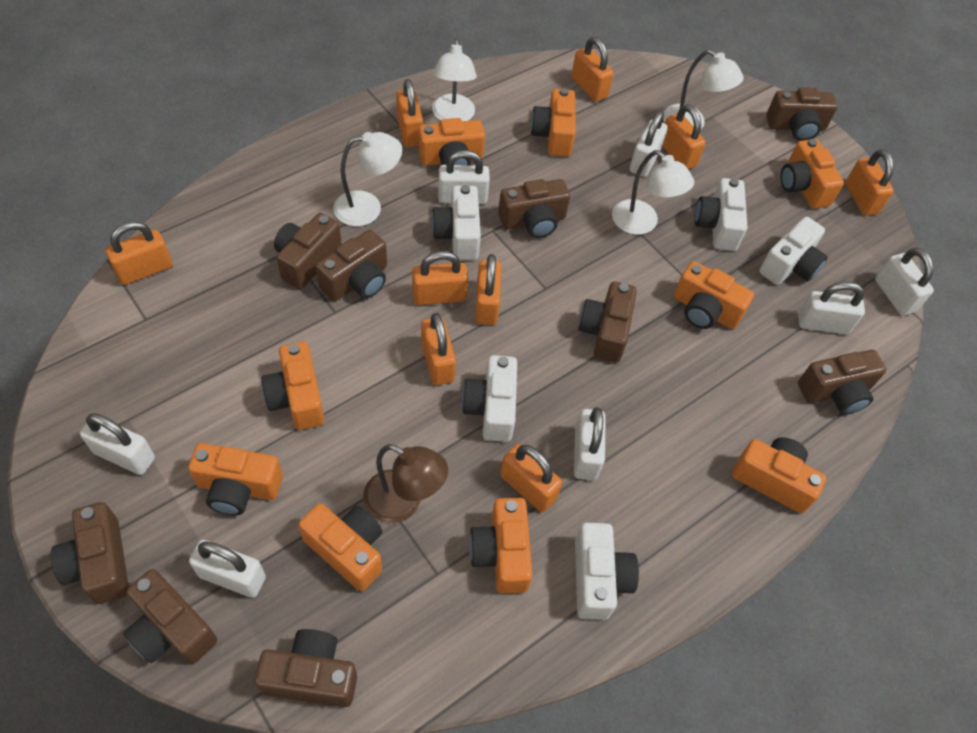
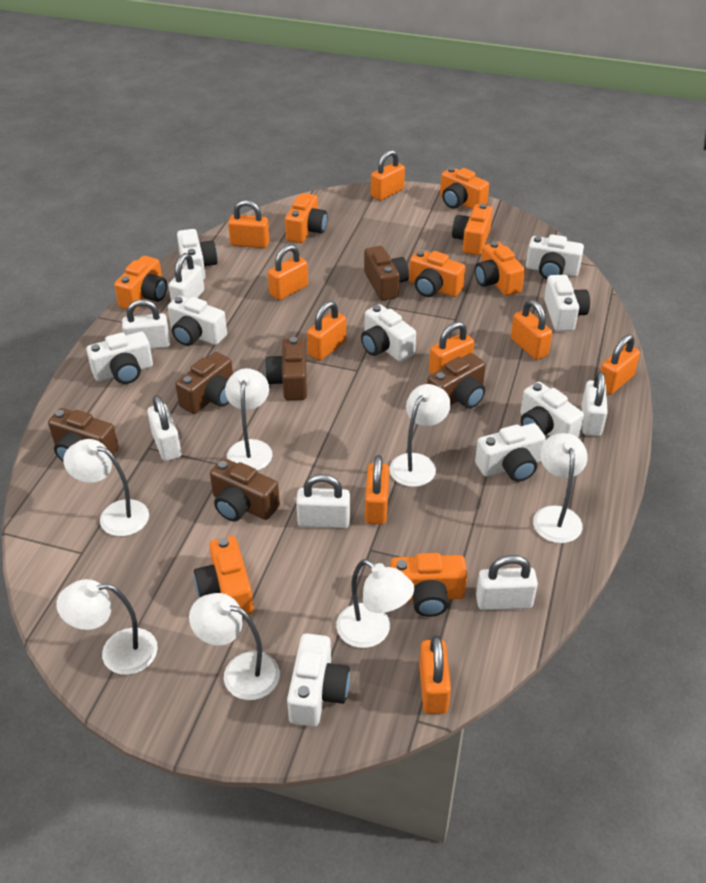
brown camera: 9 -> 6
brown lamp: 1 -> 0
orange camera: 9 -> 8
white camera: 5 -> 9
white lamp: 4 -> 7
white padlock: 7 -> 6

